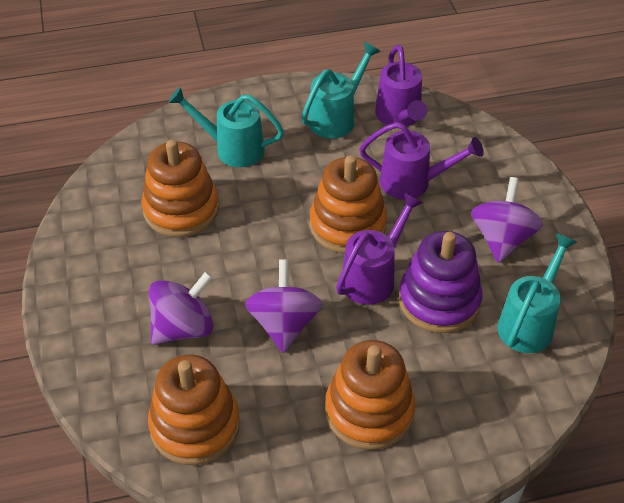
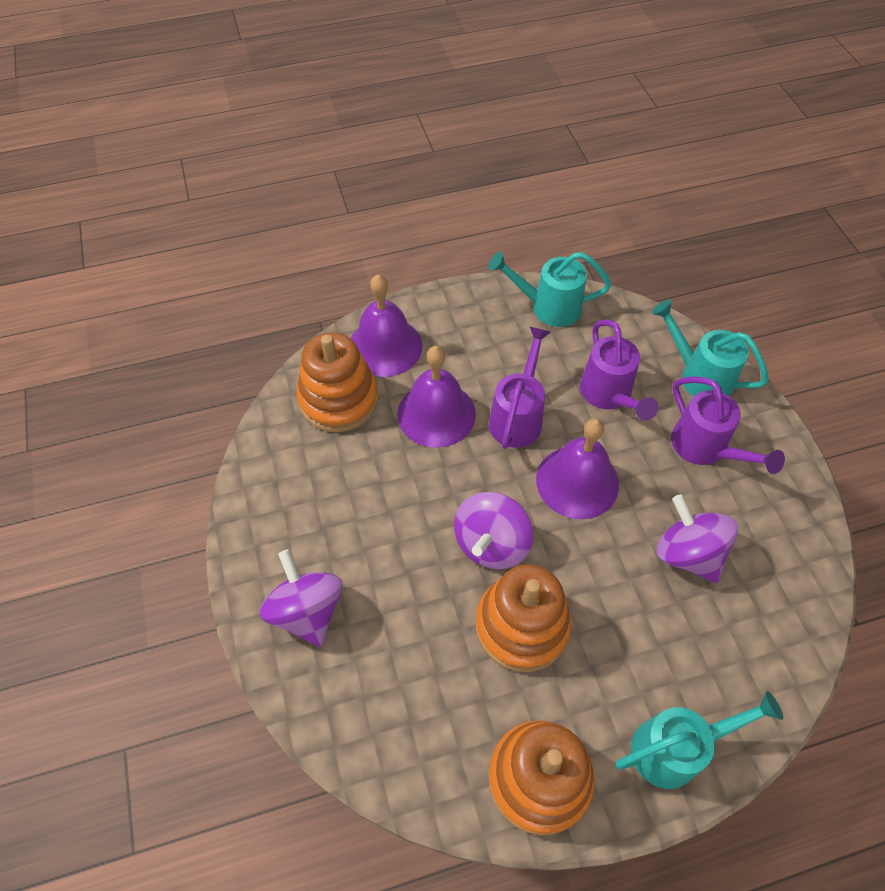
orange stacking toy: 4 -> 3
purple bell: 0 -> 3
purple stacking toy: 1 -> 0

